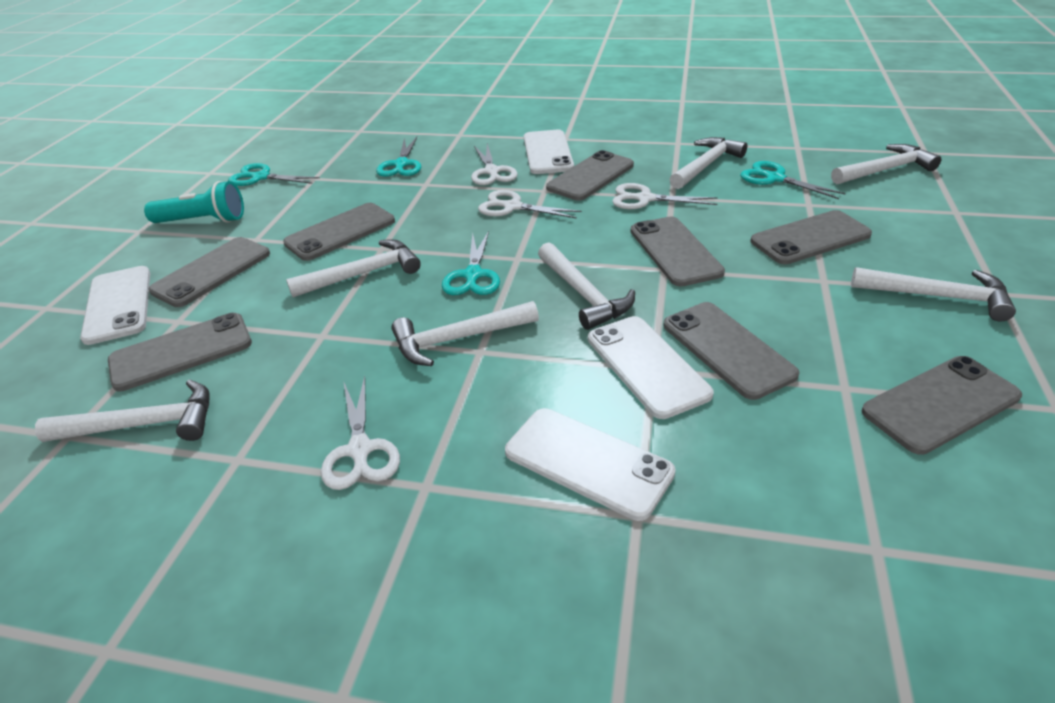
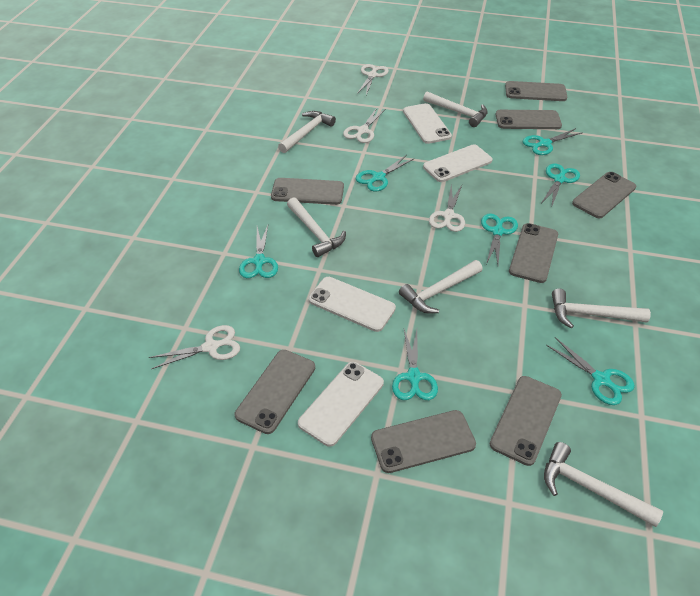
turquoise flashlight: 1 -> 0
turquoise scissors: 4 -> 7
white hammer: 7 -> 6

